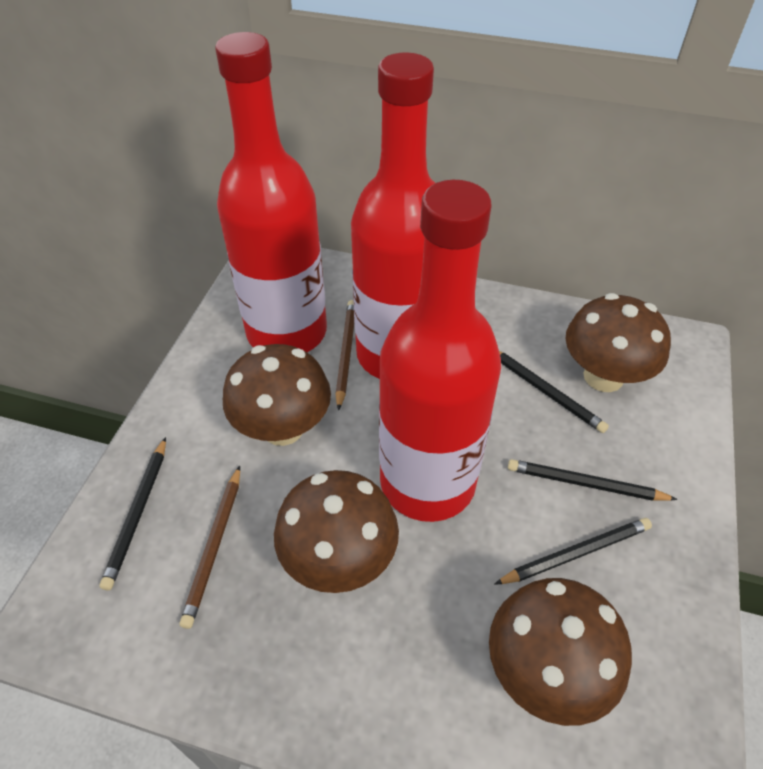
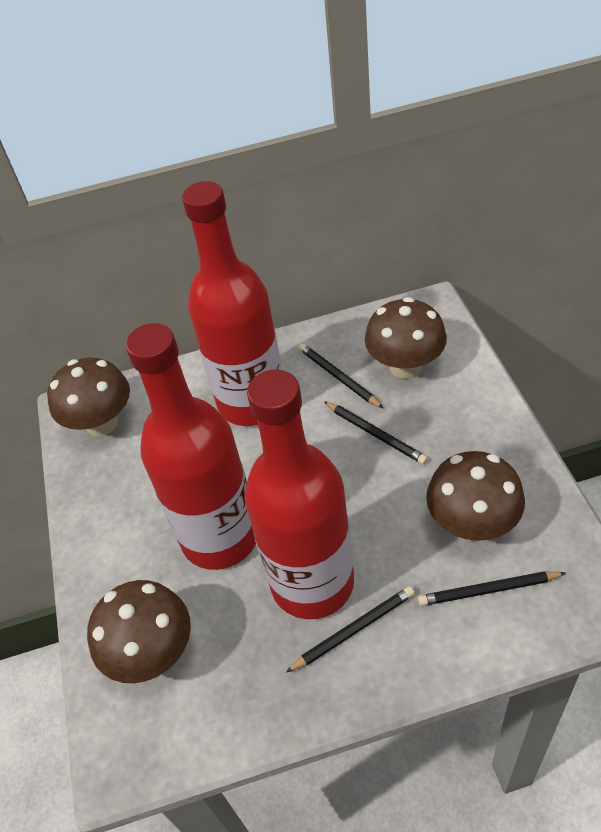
brown pencil: 2 -> 0

